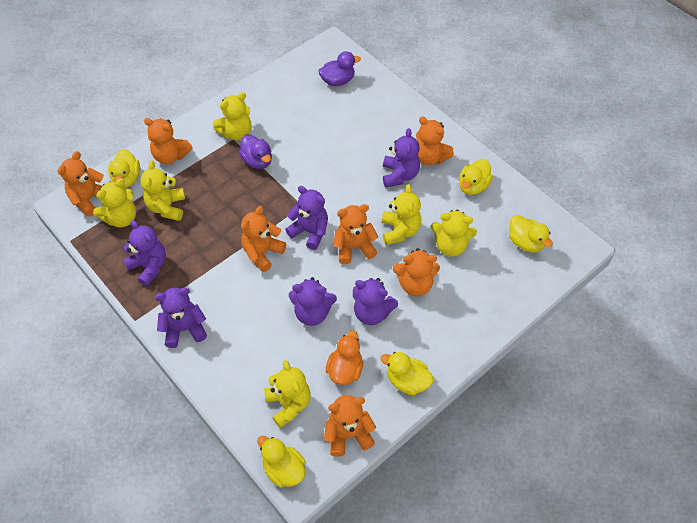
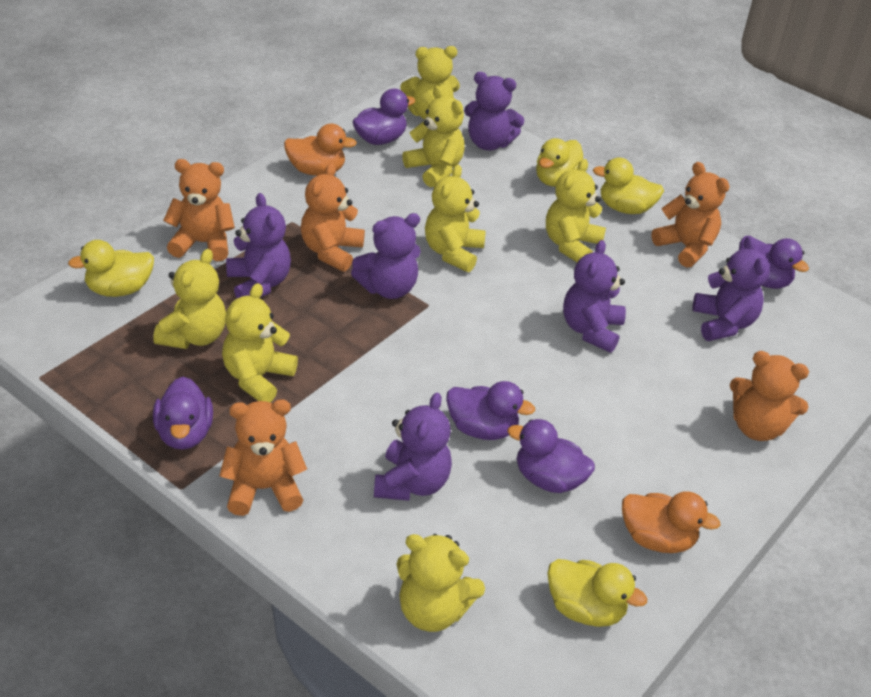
orange duck: 1 -> 2
orange teddy bear: 7 -> 5
purple duck: 2 -> 5
yellow duck: 5 -> 4
yellow teddy bear: 6 -> 7

